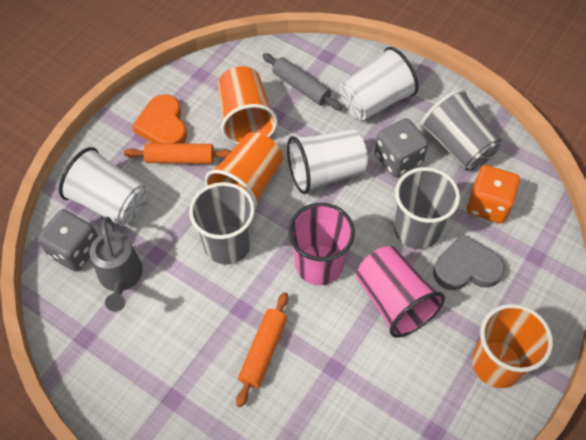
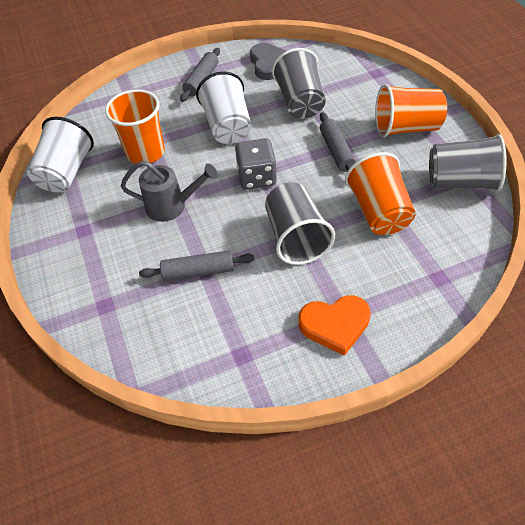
grey dice: 2 -> 1
grey rolling pin: 1 -> 3
orange dice: 1 -> 0
orange rolling pin: 2 -> 0
pink cup: 2 -> 0
white cup: 3 -> 2

